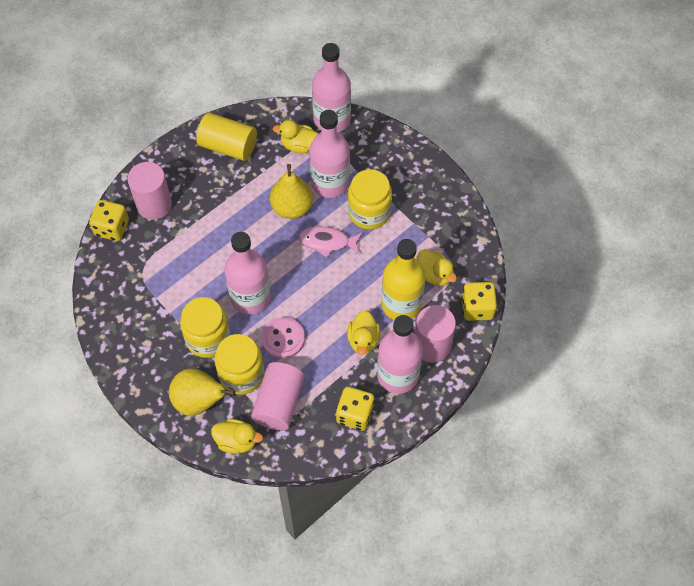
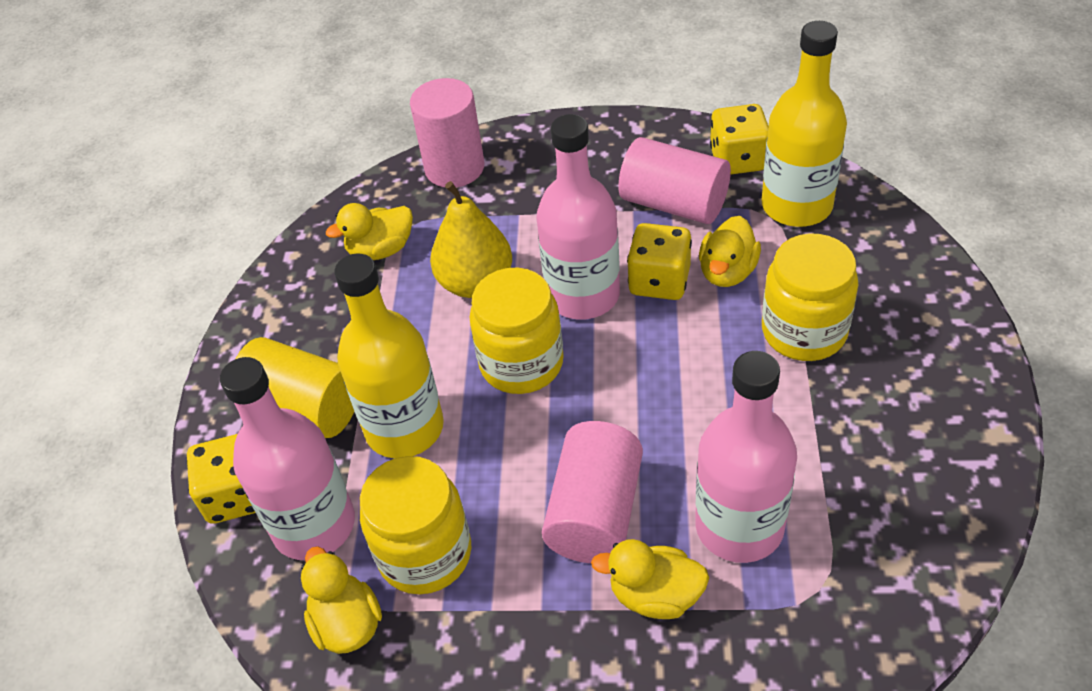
pink bottle: 4 -> 3
pink button: 1 -> 0
pink fish: 1 -> 0
yellow bottle: 1 -> 2
yellow pear: 2 -> 1

